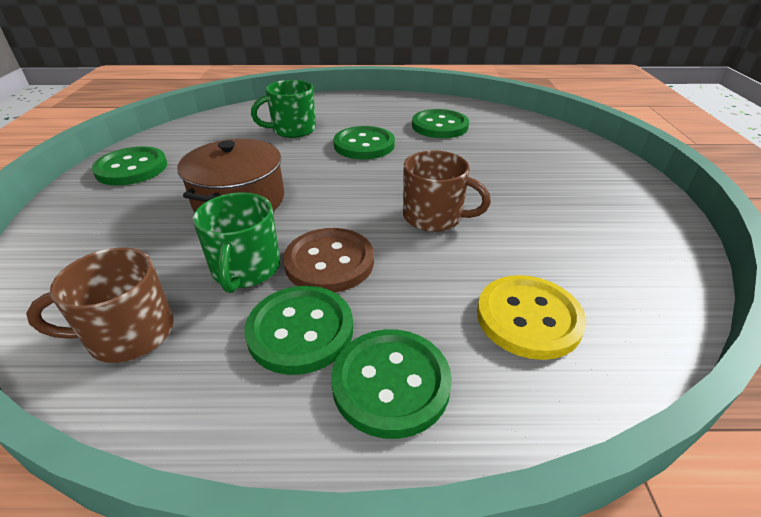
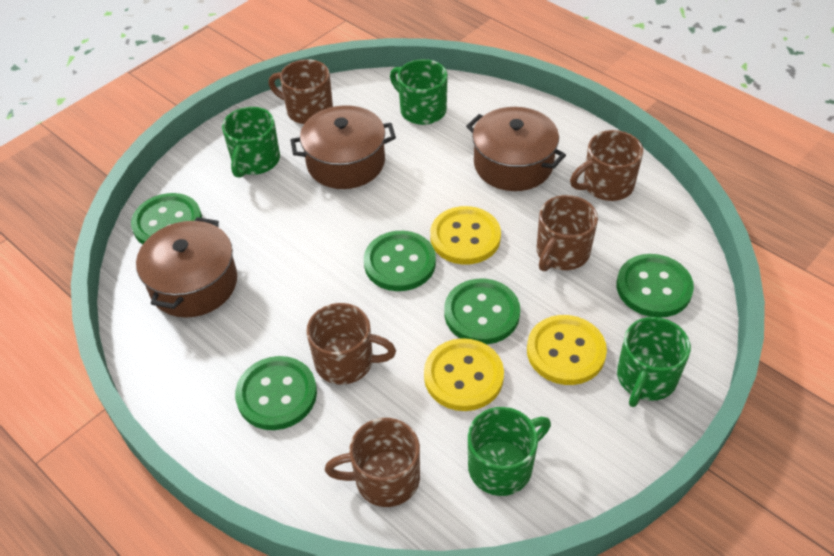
brown button: 1 -> 0
brown mug: 2 -> 5
brown pot: 1 -> 3
green mug: 2 -> 4
yellow button: 1 -> 3

